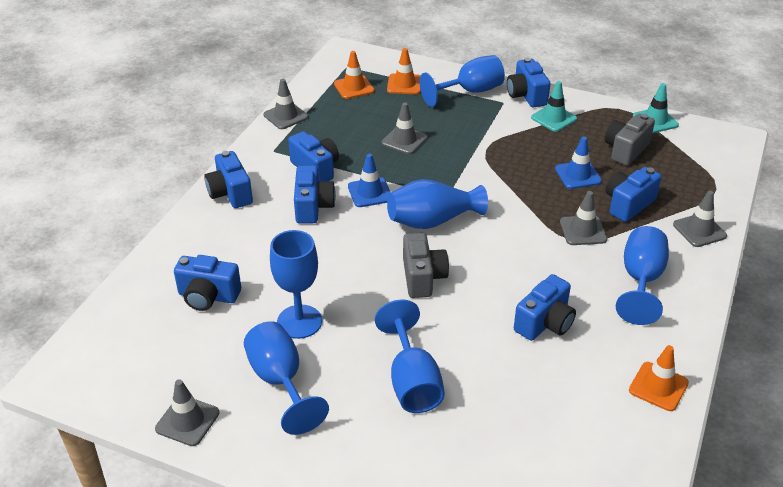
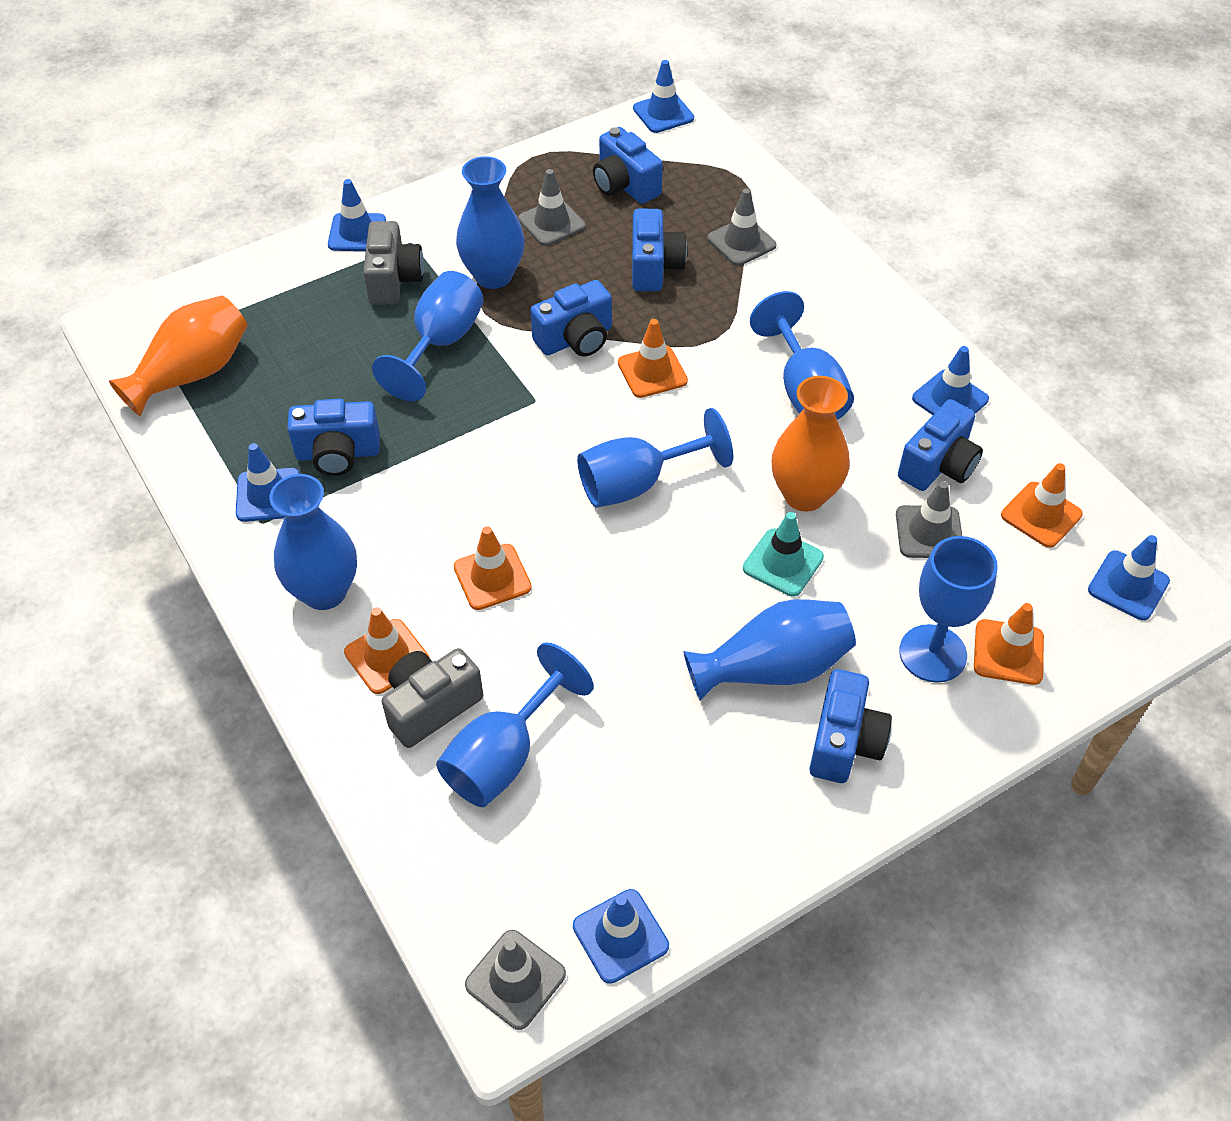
blue camera: 7 -> 6
blue traffic cone: 2 -> 6
blue vase: 1 -> 3
grey traffic cone: 5 -> 4
orange traffic cone: 3 -> 5
orange vase: 0 -> 2
turquoise traffic cone: 2 -> 1

